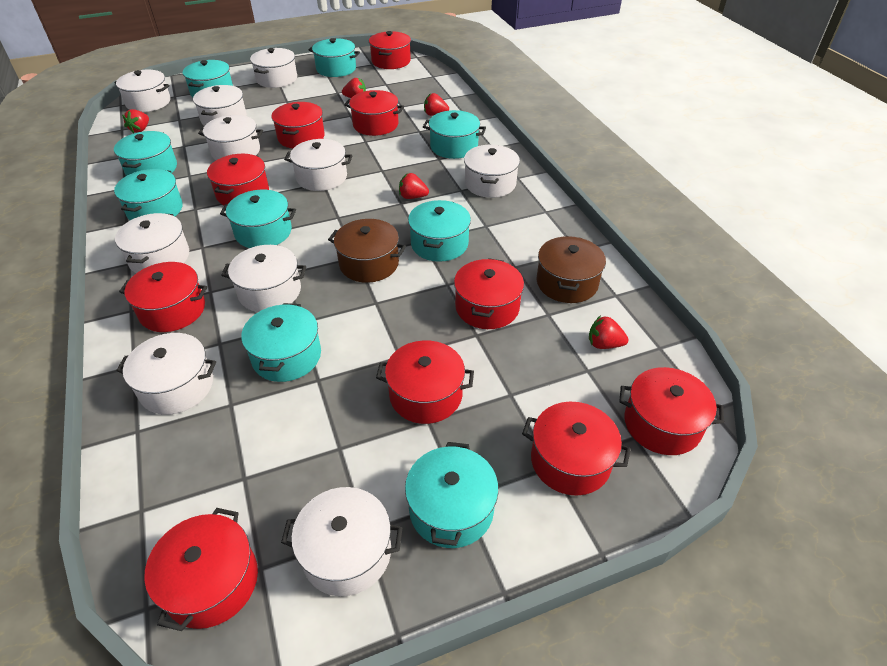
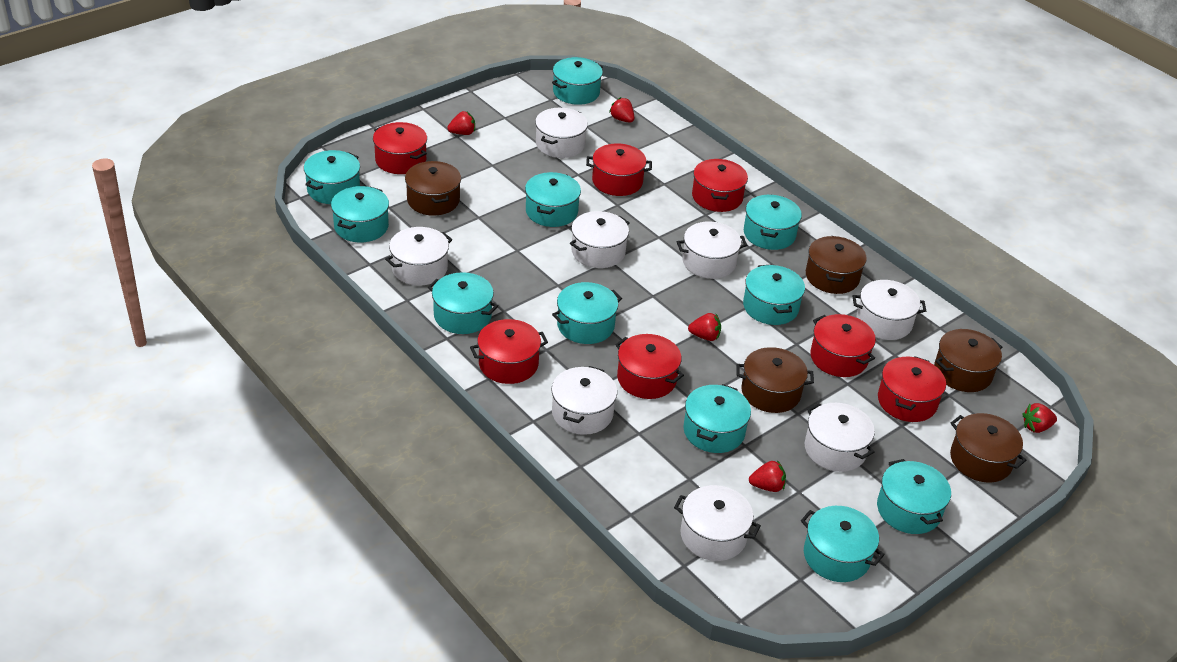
brown pot: 2 -> 5
red pot: 10 -> 7
turquoise pot: 9 -> 11
white pot: 10 -> 8

